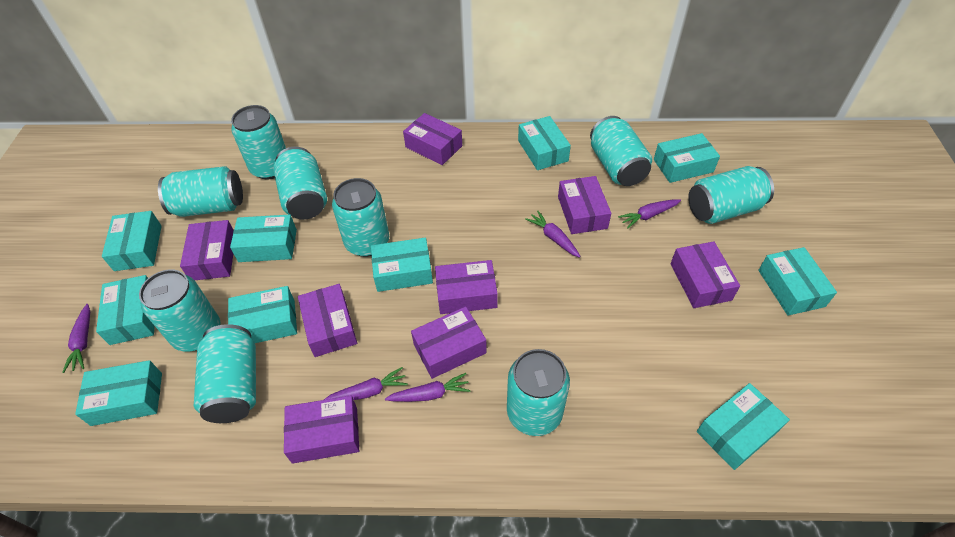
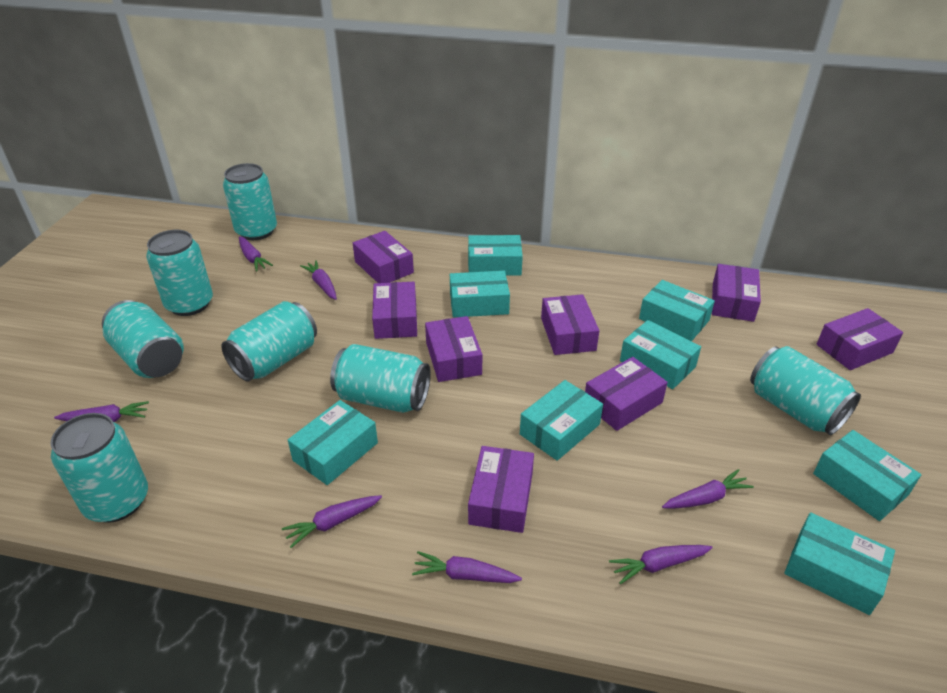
purple carrot: 5 -> 7
turquoise box: 10 -> 8
turquoise can: 9 -> 7

